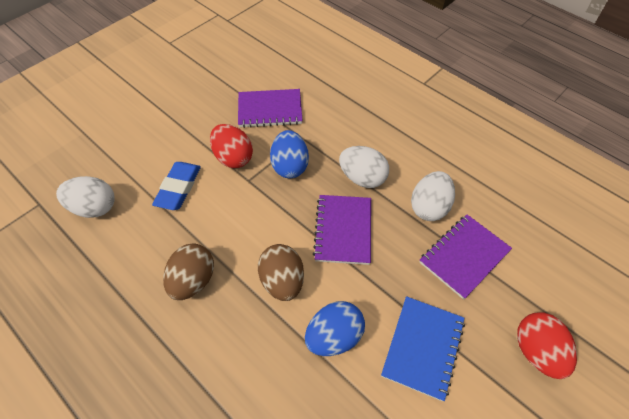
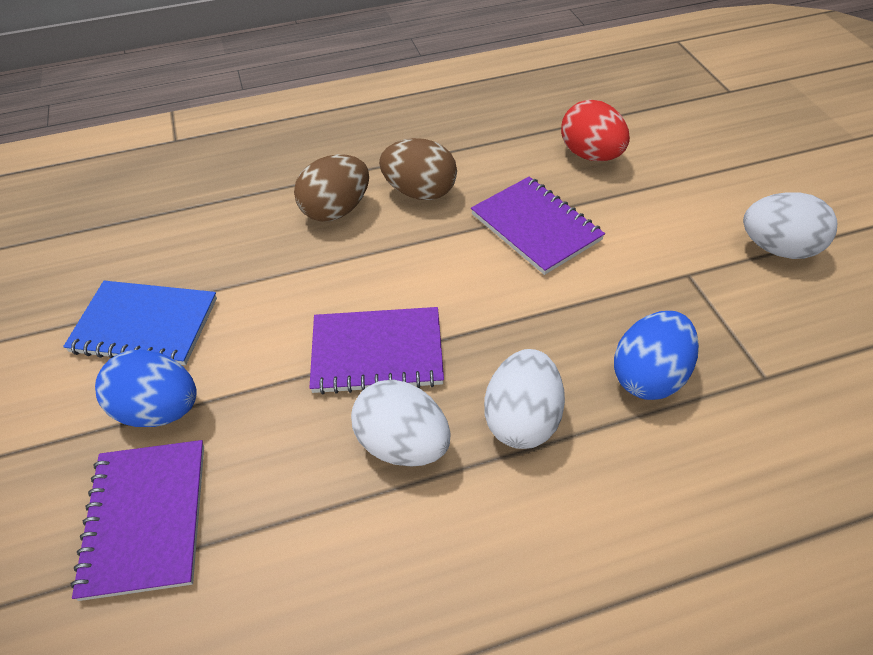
blue eraser: 1 -> 0
red egg: 2 -> 1

